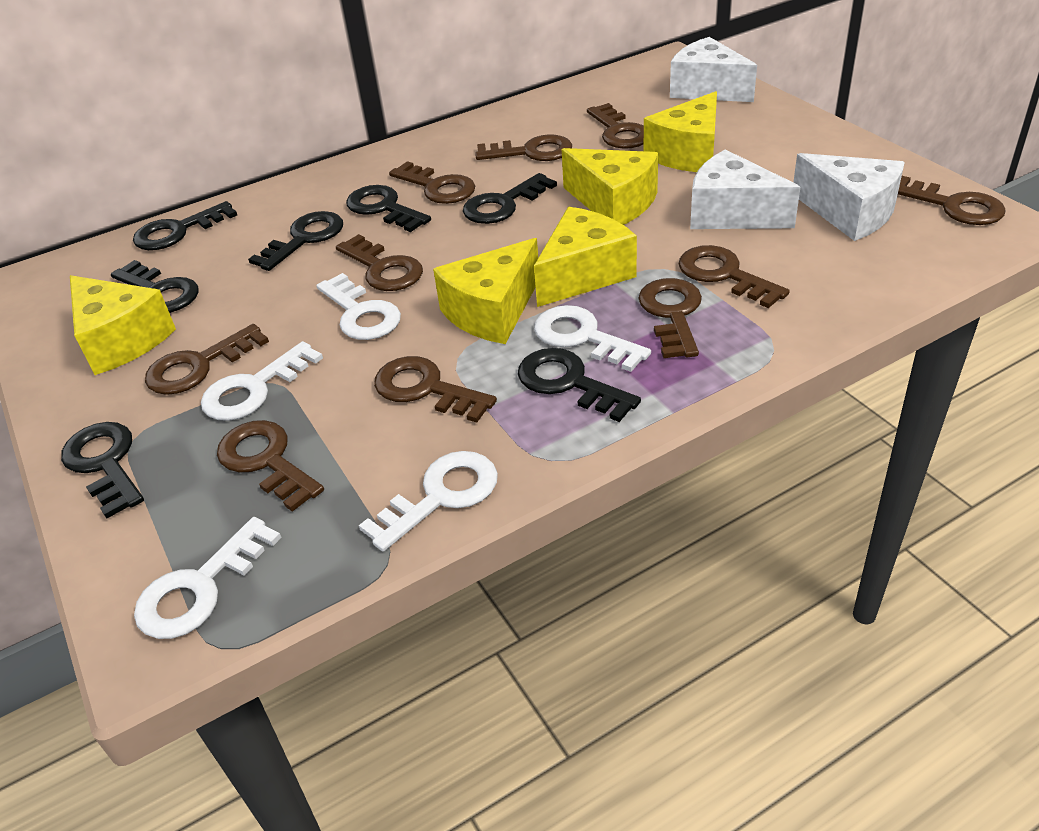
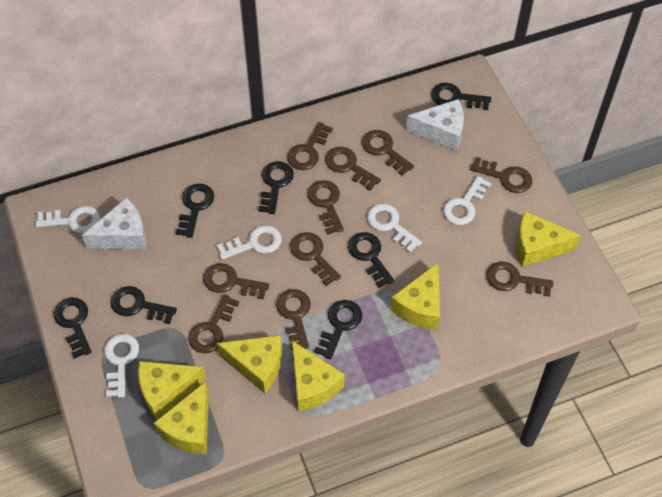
white cheese: 3 -> 2
yellow cheese: 5 -> 6

